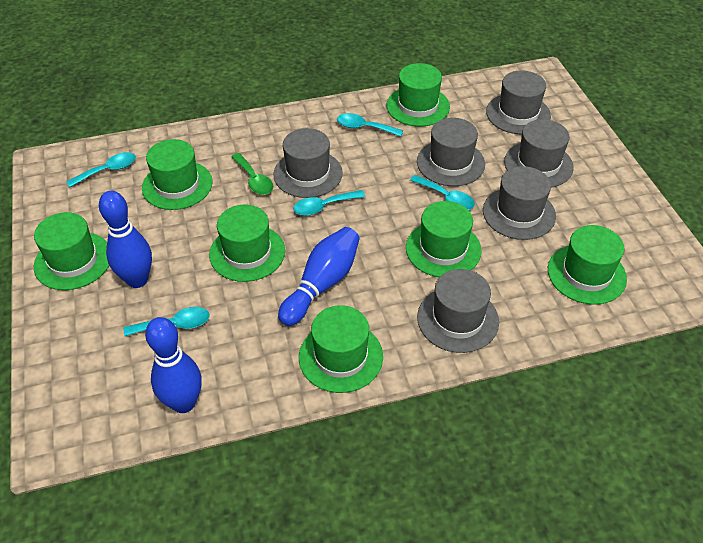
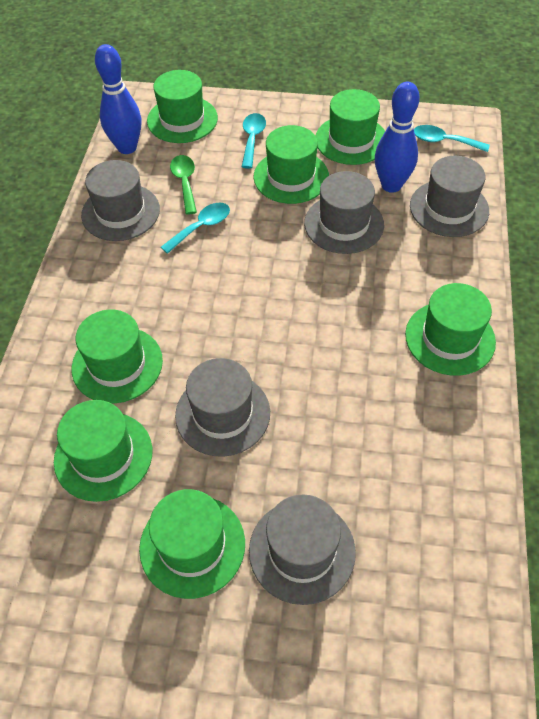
blue bowling pin: 3 -> 2
grey hat: 6 -> 5
turquoise spoon: 5 -> 3

